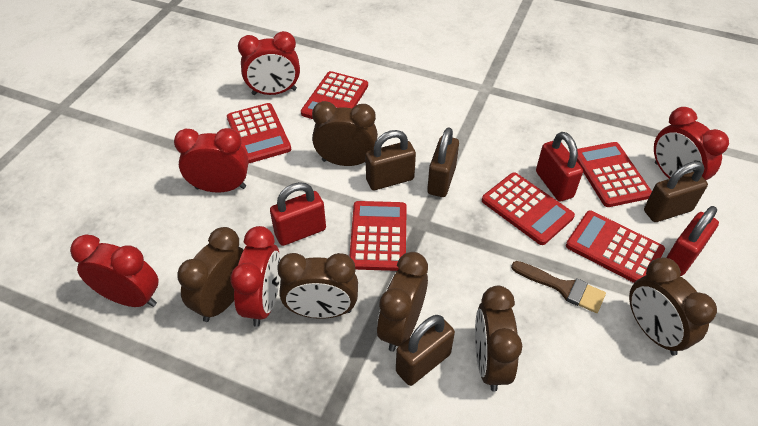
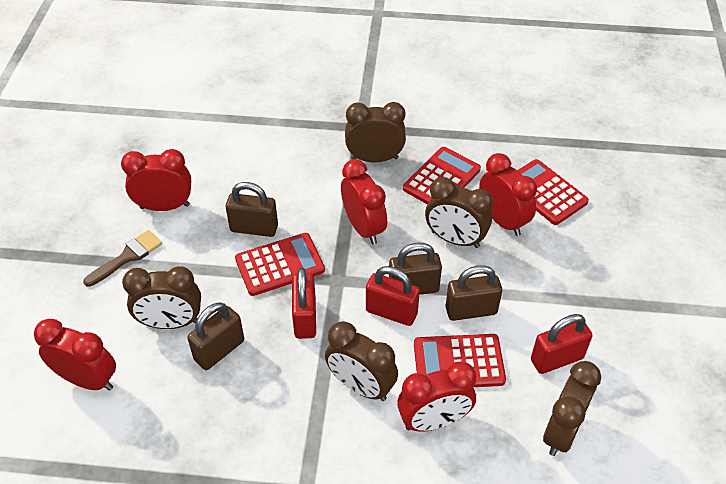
brown clock: 6 -> 5
red calculator: 6 -> 4

